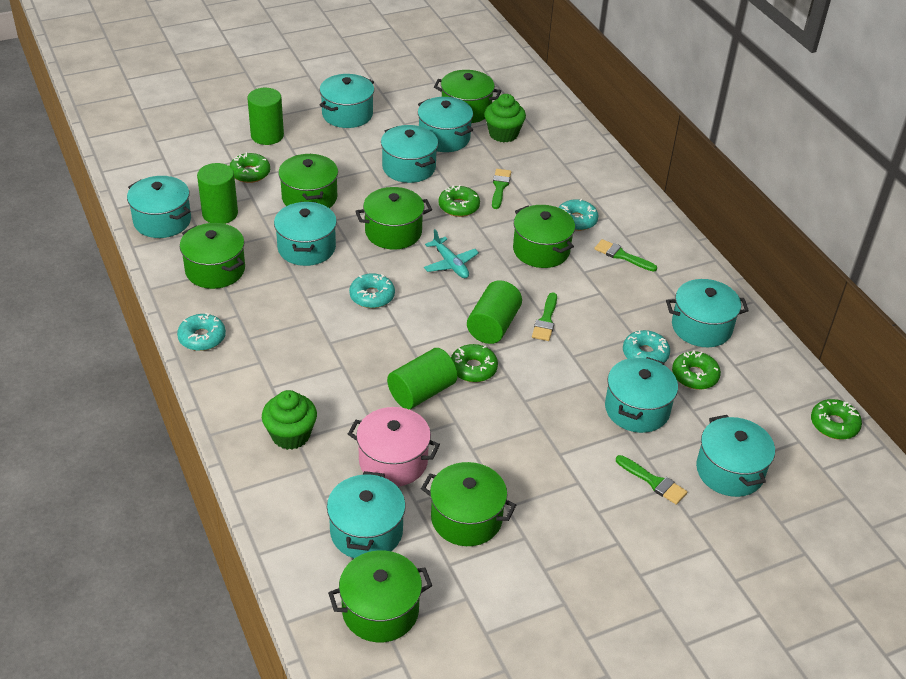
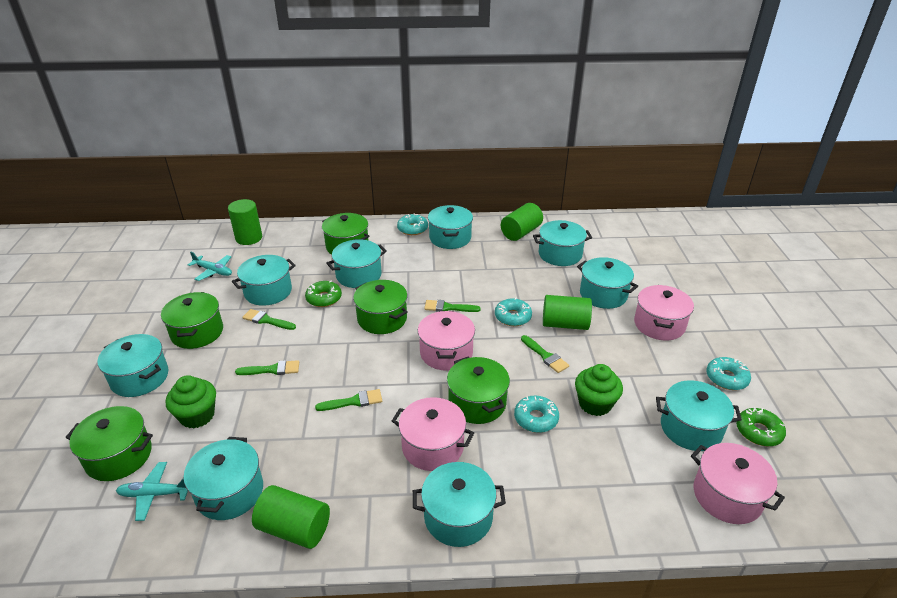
green brush: 4 -> 5
green donut: 5 -> 2
green pot: 7 -> 5
pink pot: 1 -> 4
turquoise plane: 1 -> 2

